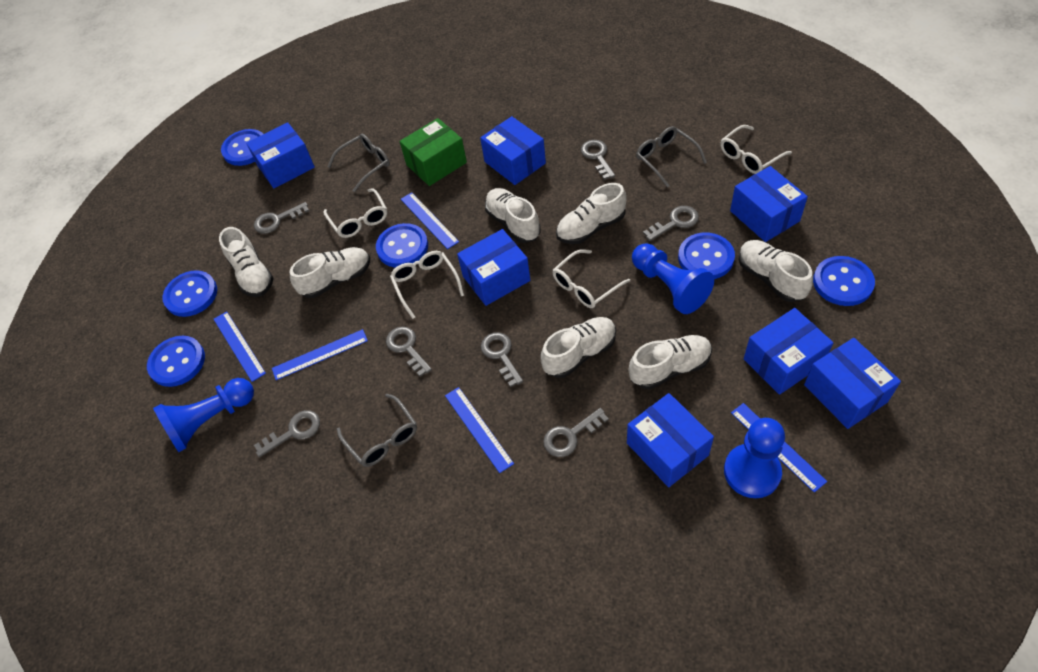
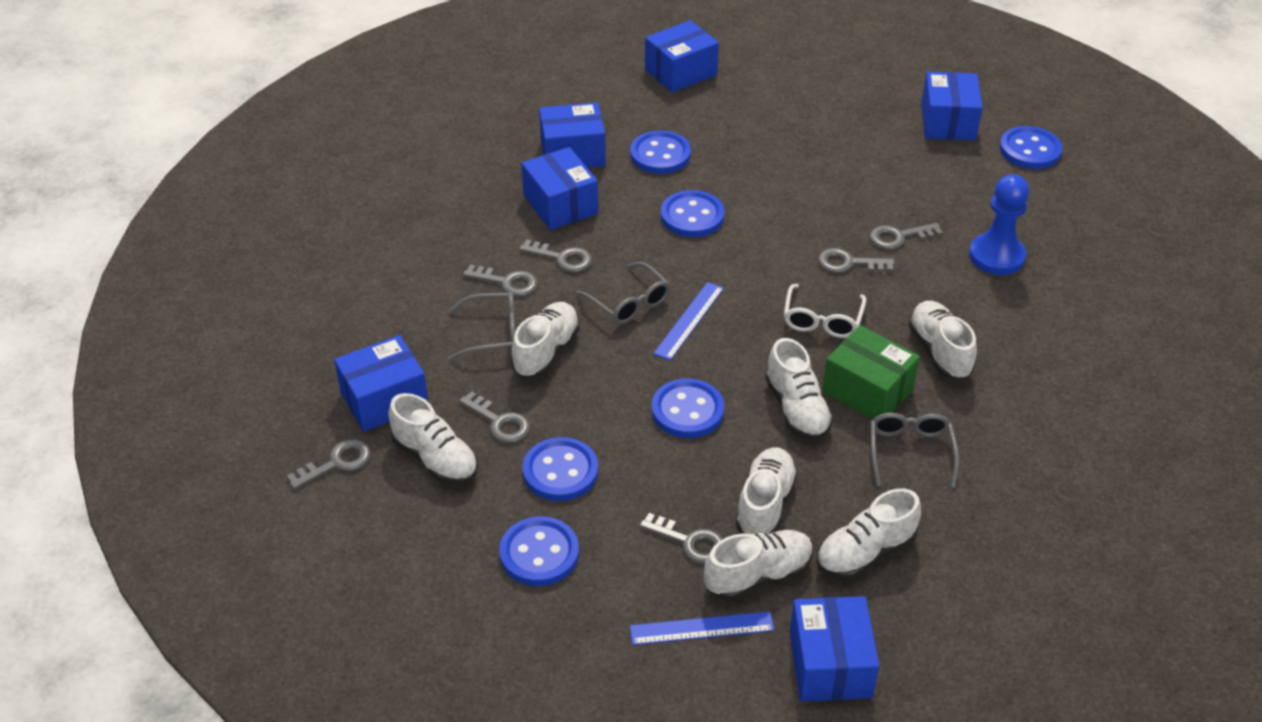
blue box: 7 -> 6
blue pawn: 3 -> 1
blue ruler: 5 -> 2
white glasses: 4 -> 1

